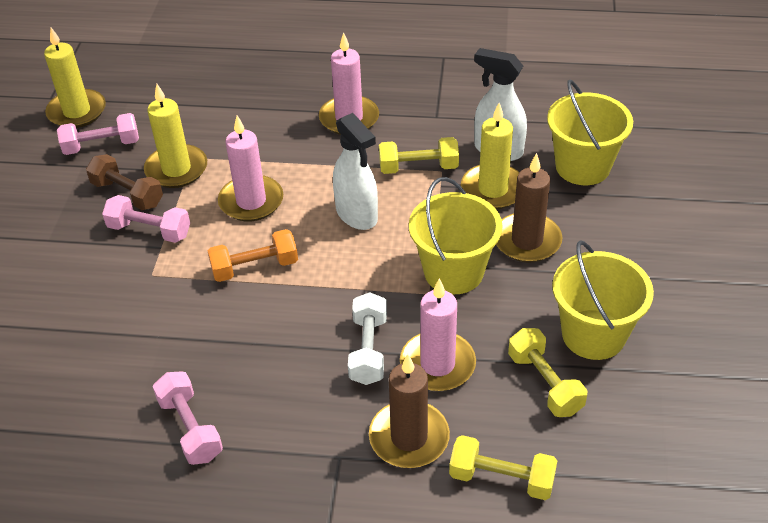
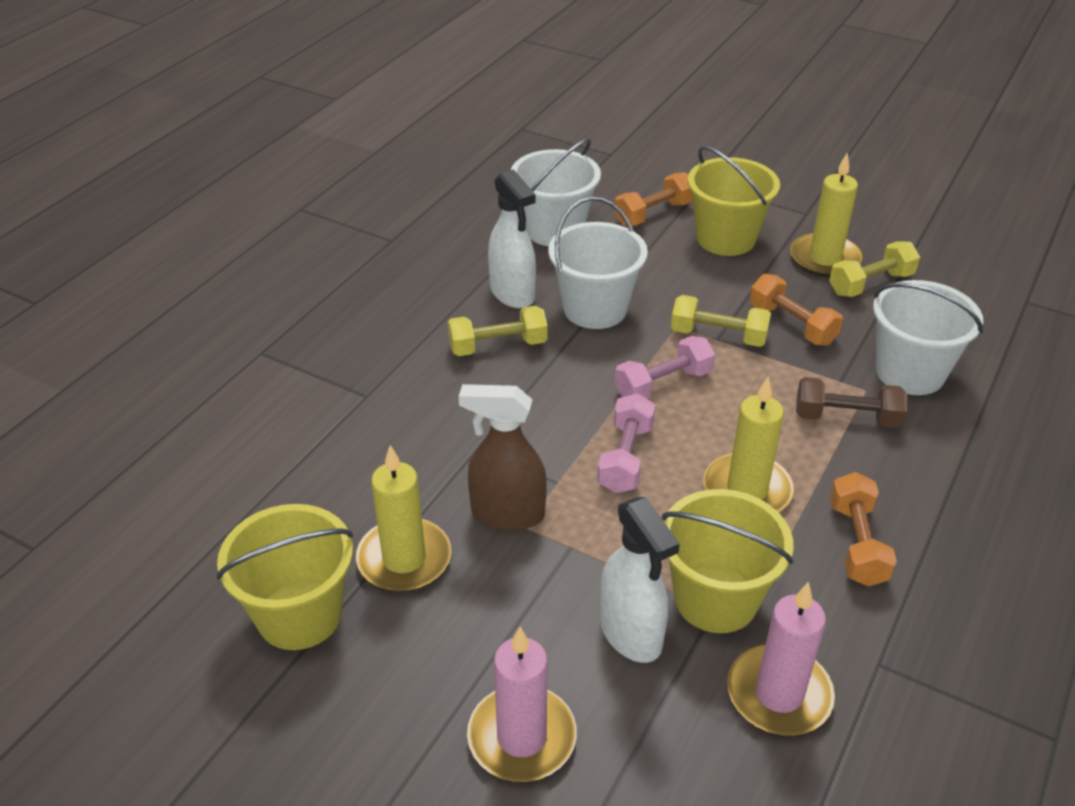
brown candle: 2 -> 0
brown spray bottle: 0 -> 1
orange dumbbell: 1 -> 3
pink candle: 3 -> 2
pink dumbbell: 3 -> 2
white bucket: 0 -> 3
white dumbbell: 1 -> 0

